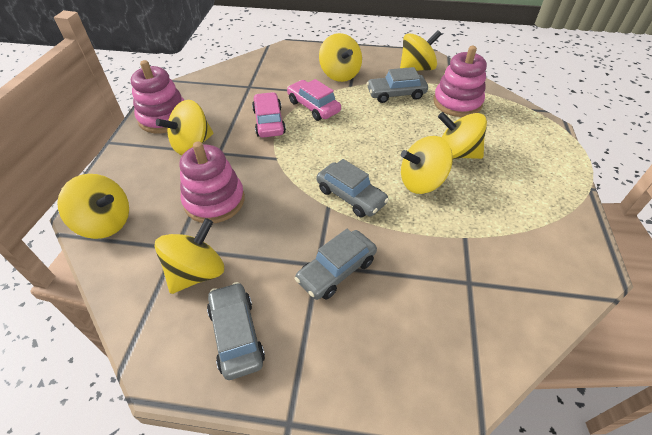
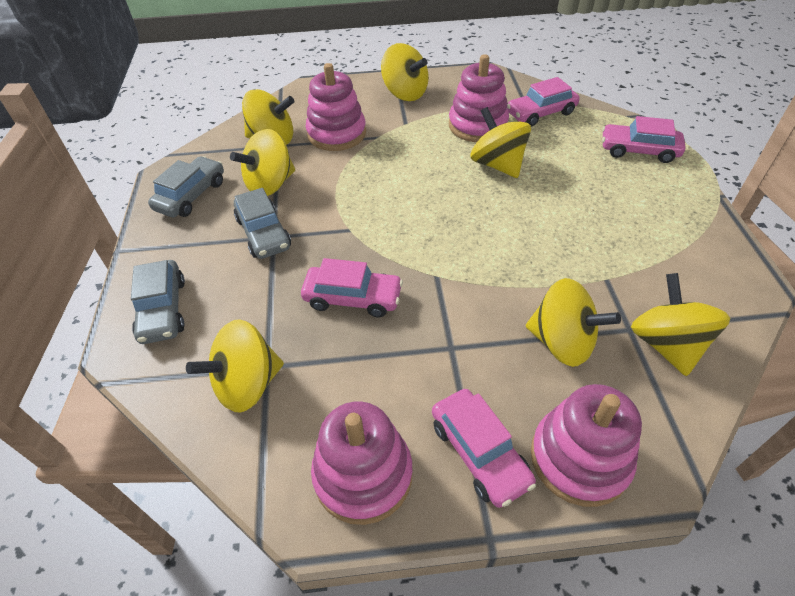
grey car: 4 -> 3
pink car: 2 -> 4
pink stacking toy: 3 -> 4

